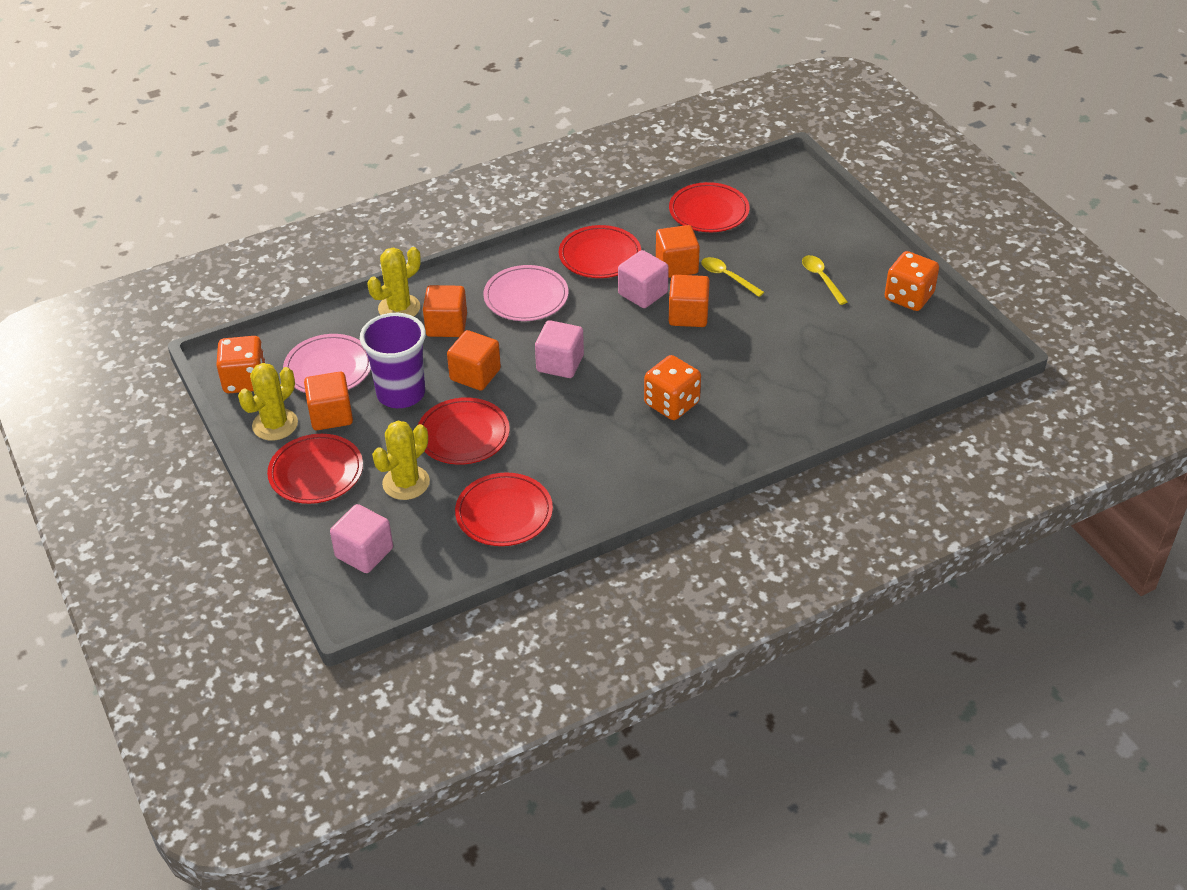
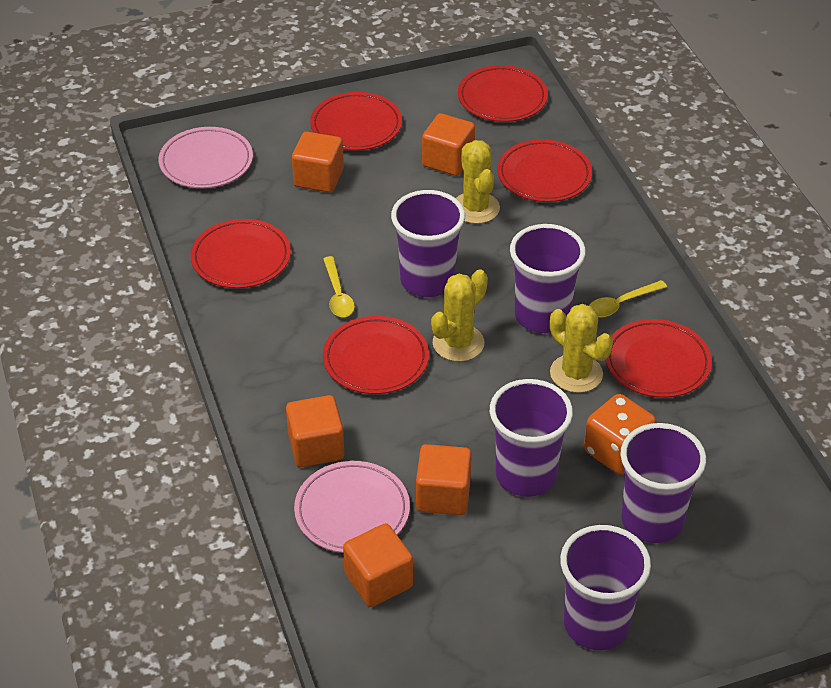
orange dice: 3 -> 1
pink cube: 3 -> 0
purple cup: 1 -> 5
red plate: 5 -> 6

